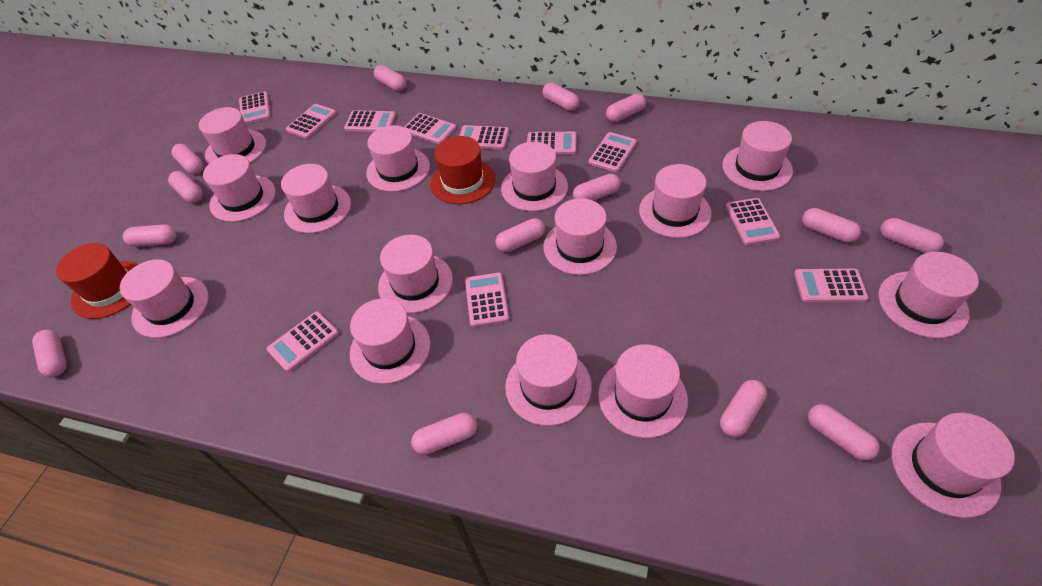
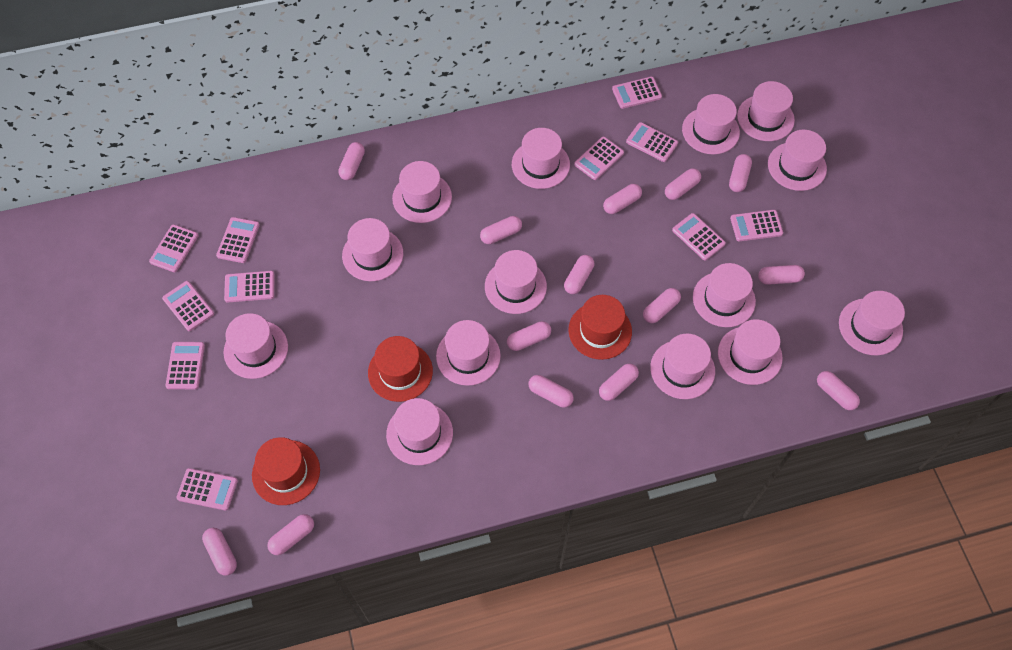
pink hat: 15 -> 14
red hat: 2 -> 3

